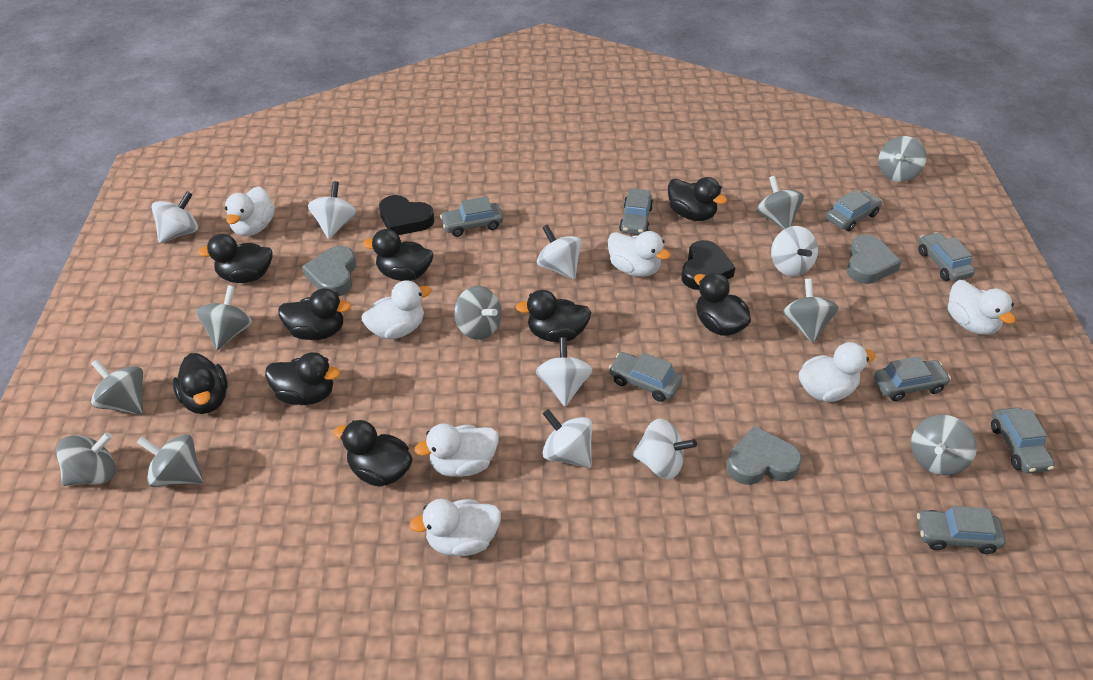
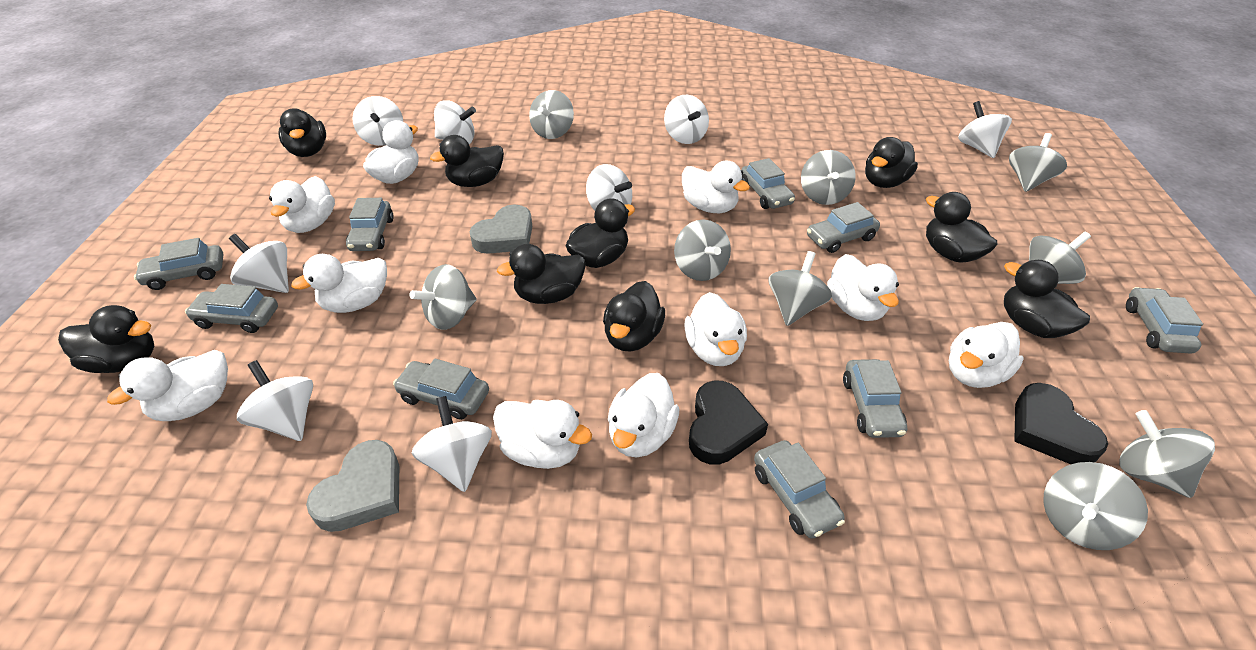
grey car: 8 -> 9
grey heart: 3 -> 2
white duck: 7 -> 10
white spinning top: 7 -> 8

